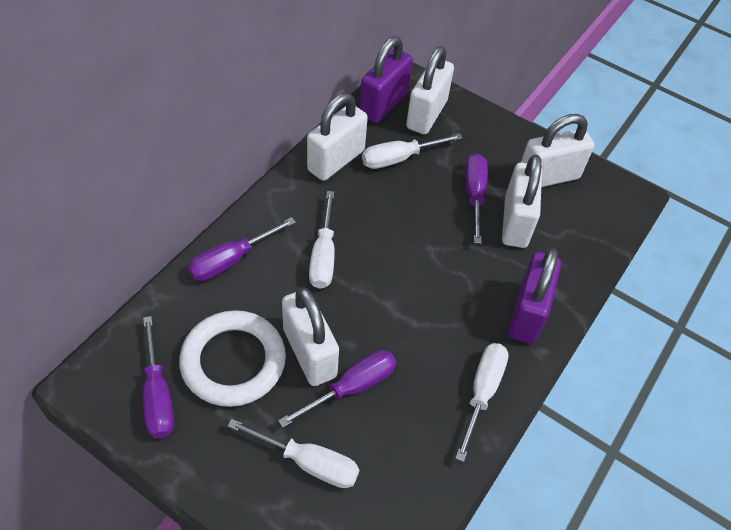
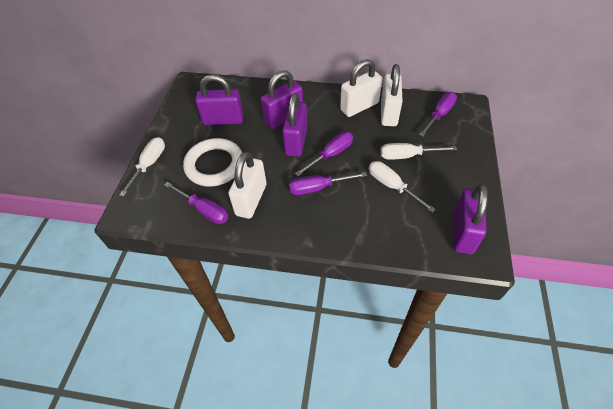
purple padlock: 2 -> 4
white padlock: 5 -> 3
white screwdriver: 4 -> 3

